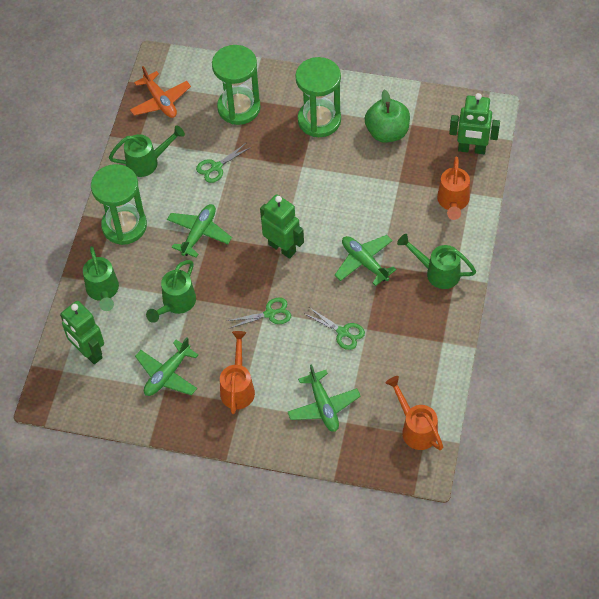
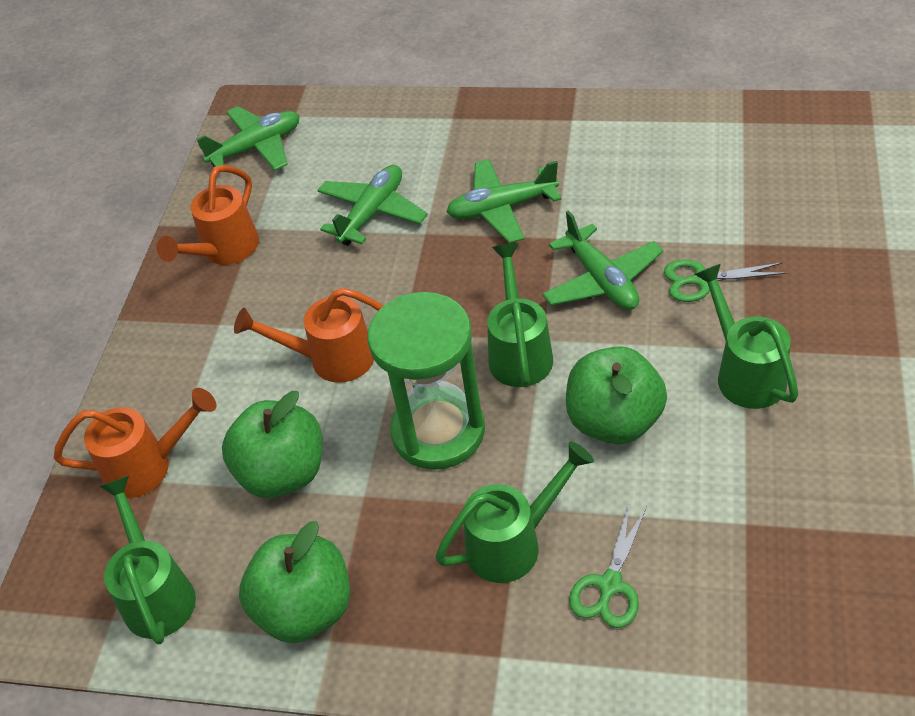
green apple: 1 -> 3
green hourglass: 3 -> 1
green robot: 3 -> 0
green scissors: 3 -> 2
orange plane: 1 -> 0

